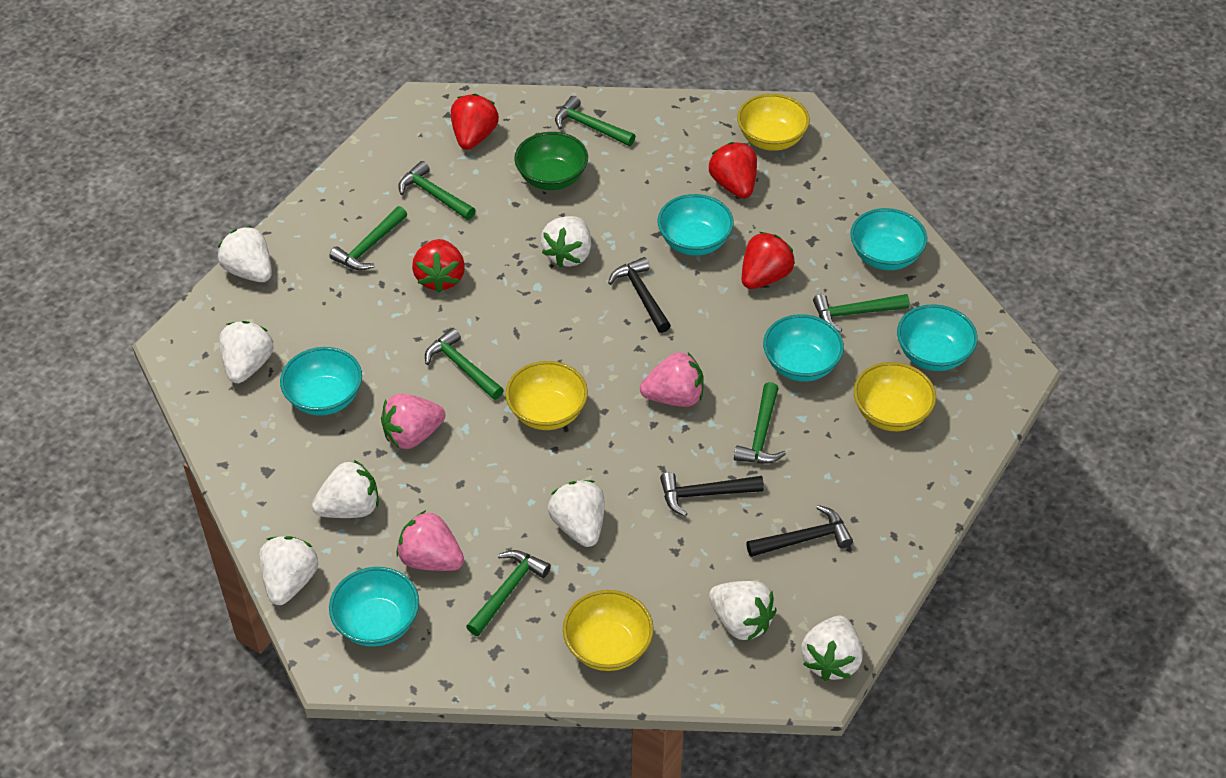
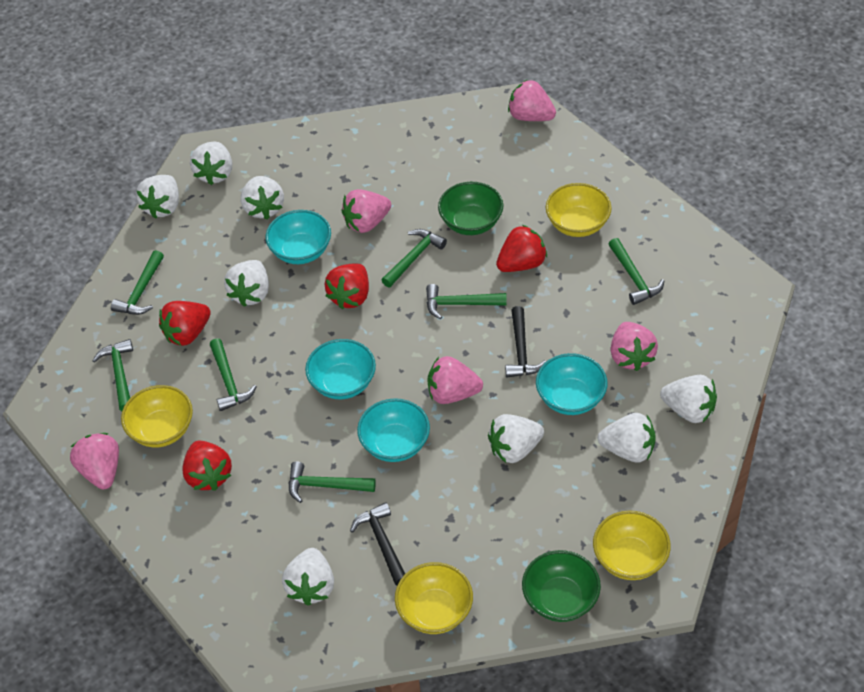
black hammer: 3 -> 2
green bowl: 1 -> 2
pink strawberry: 3 -> 5
turquoise bowl: 6 -> 4

